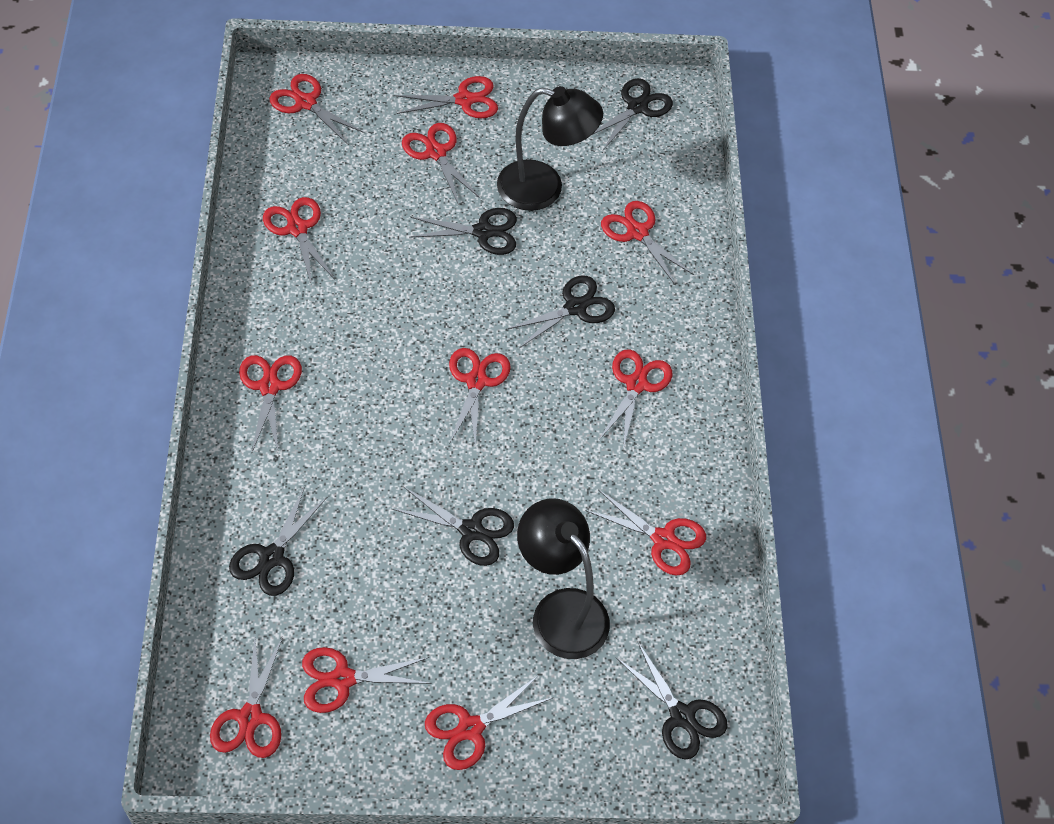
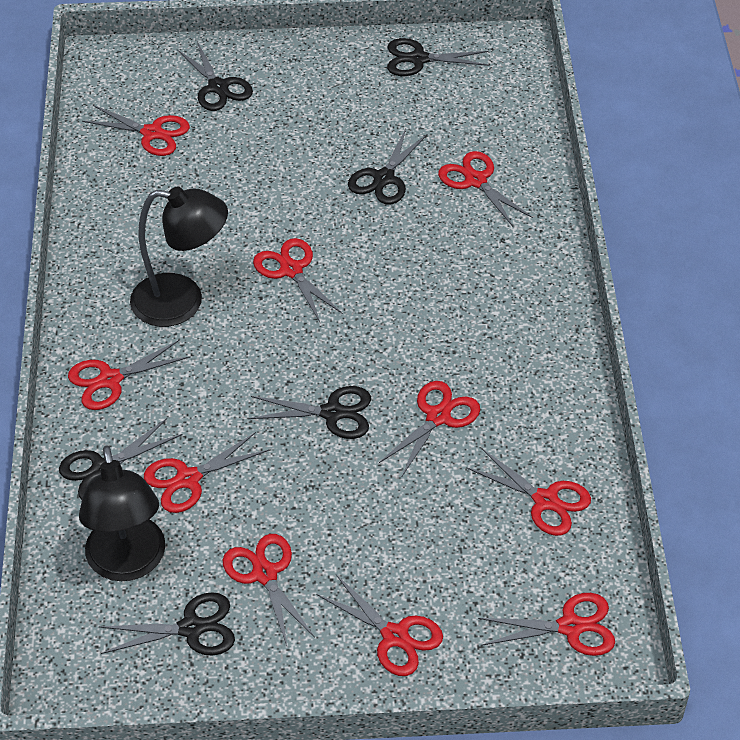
red scissors: 12 -> 10

